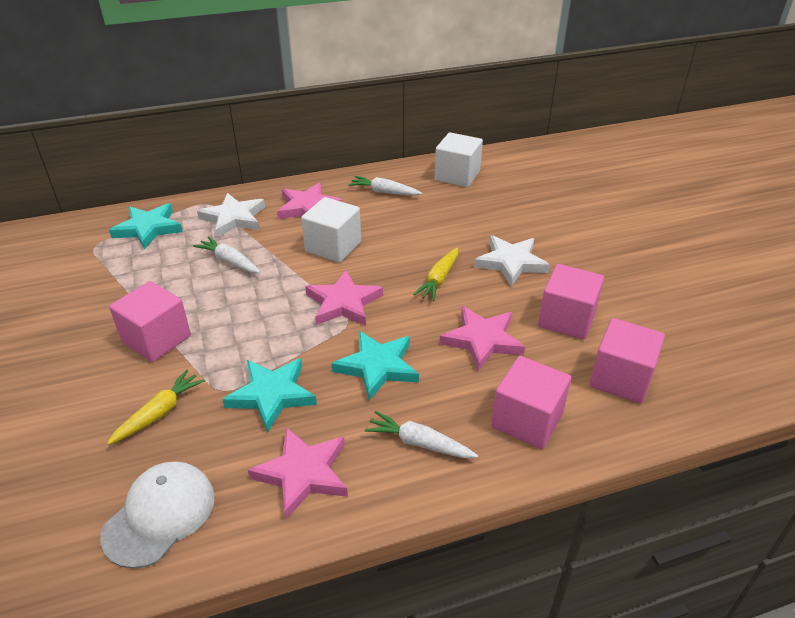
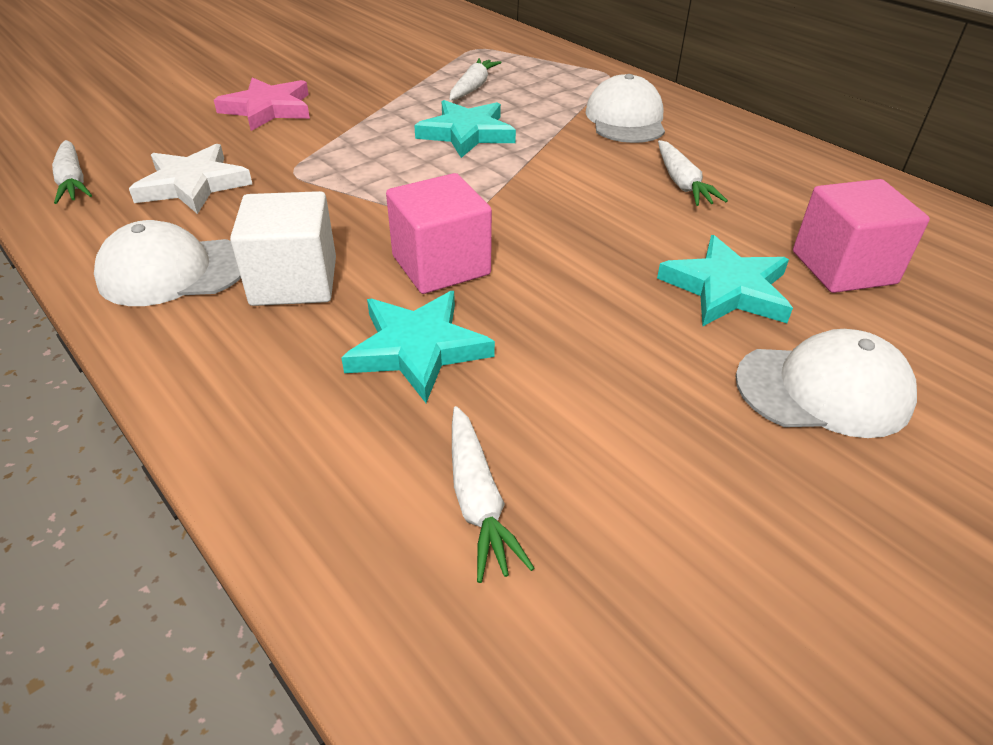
pink cube: 4 -> 2
pink star: 4 -> 1
white cap: 1 -> 3
white carrot: 3 -> 4
white cube: 2 -> 1
white star: 2 -> 1
yellow carrot: 2 -> 0

